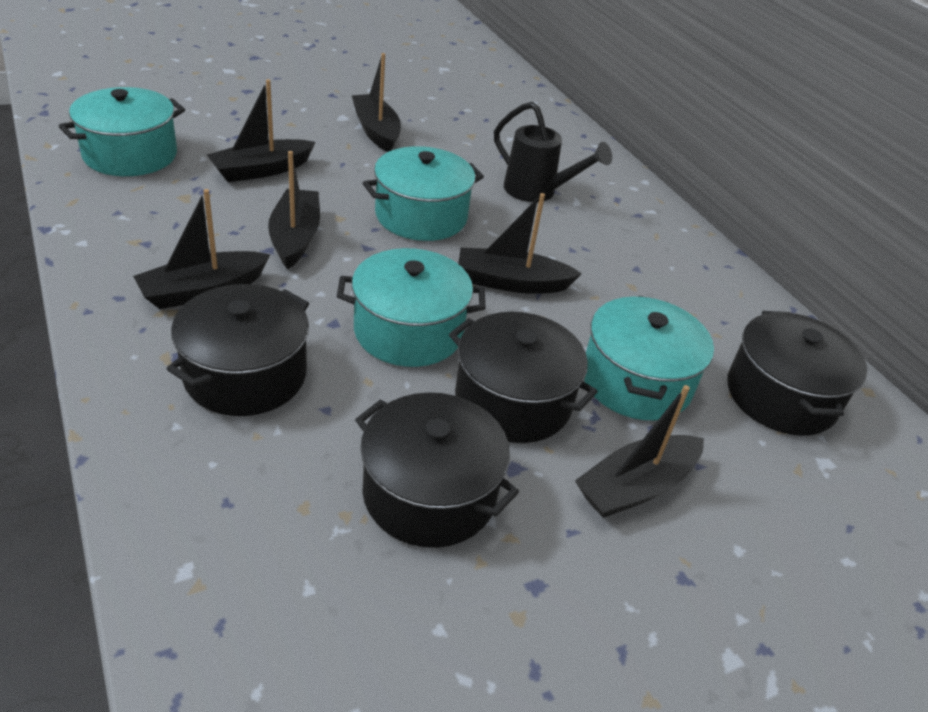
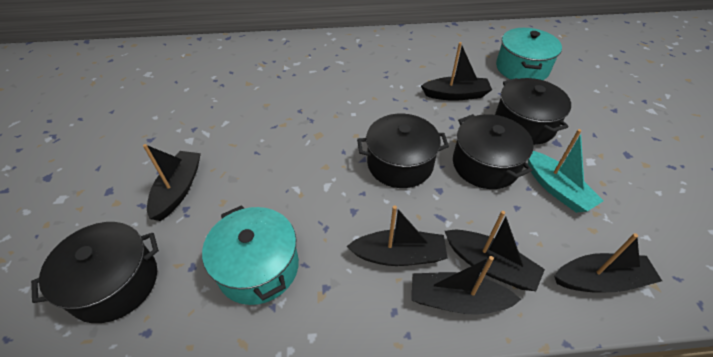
black watering can: 1 -> 0
turquoise boat: 0 -> 1
turquoise pot: 4 -> 2

